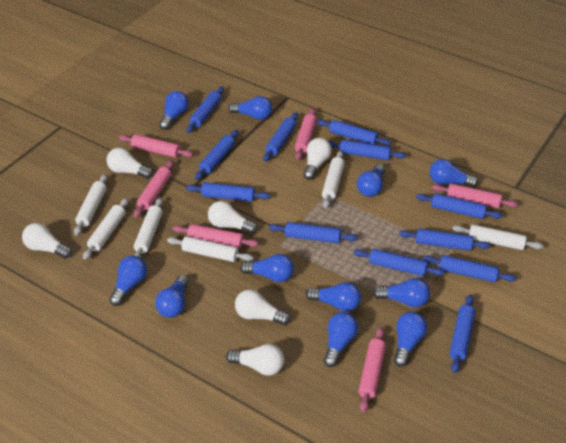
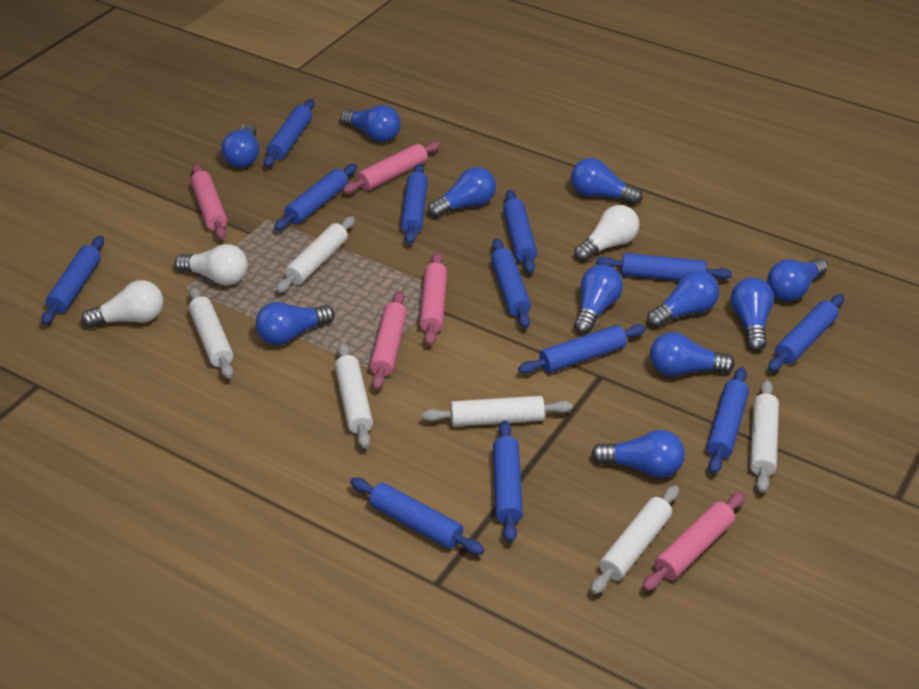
pink rolling pin: 6 -> 5
white light bulb: 6 -> 3

